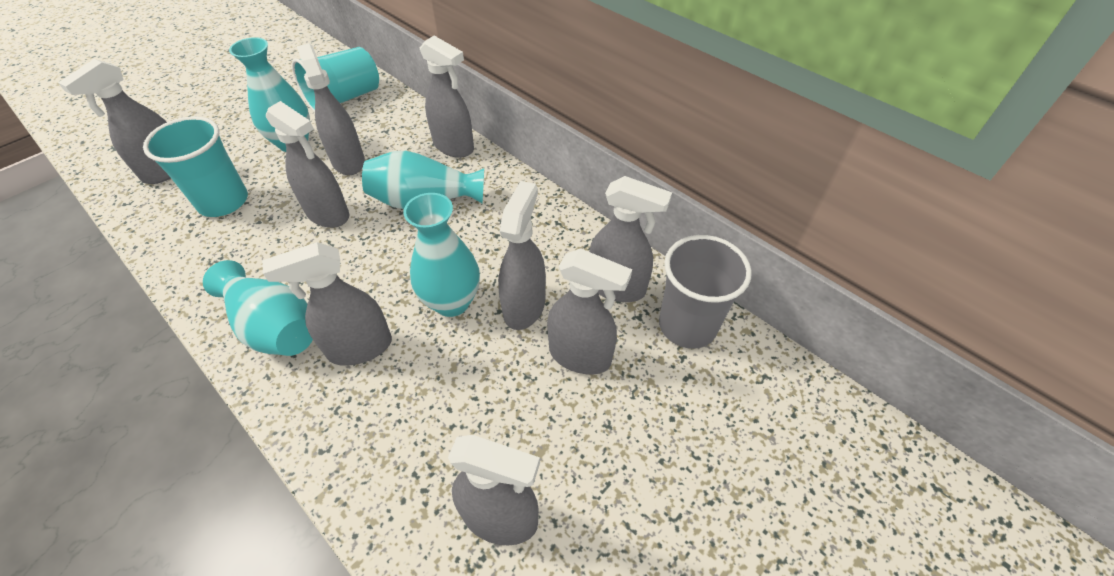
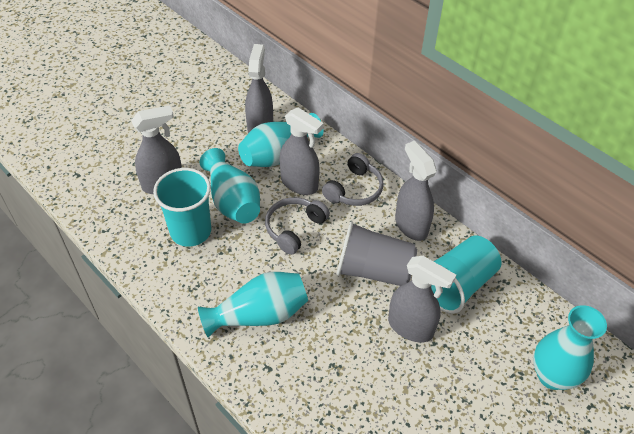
grey headphones: 0 -> 2
grey spray bottle: 9 -> 5

